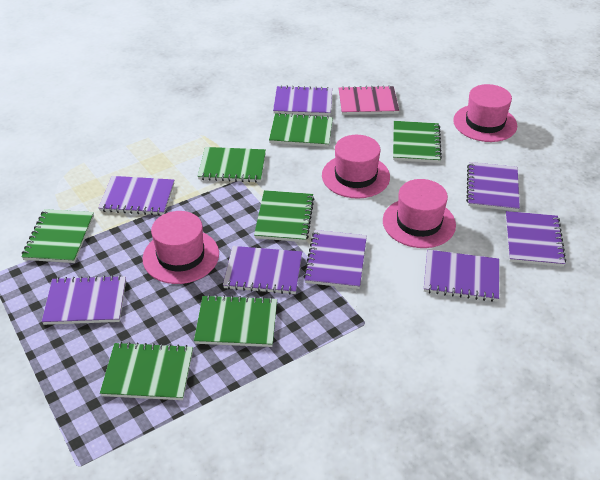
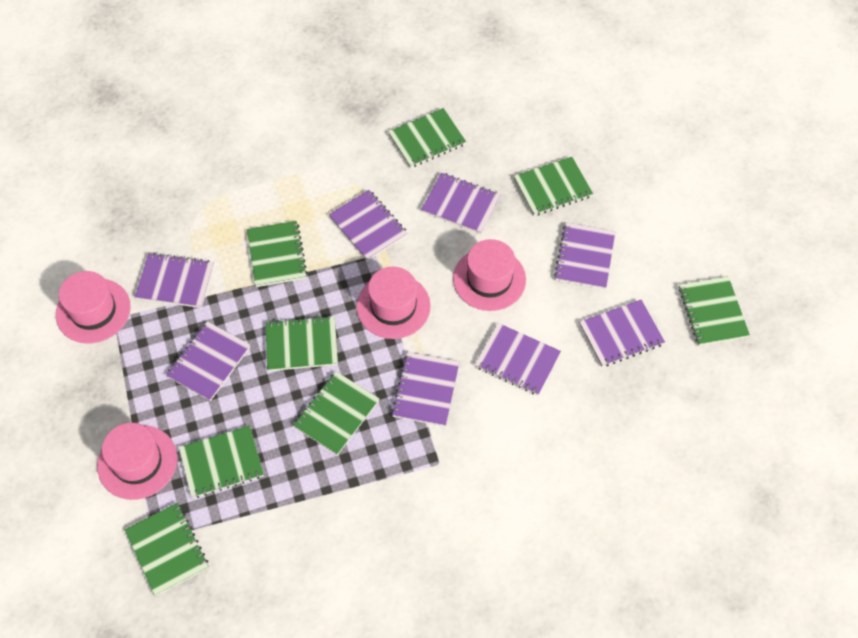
green notebook: 7 -> 8
pink notebook: 1 -> 0

